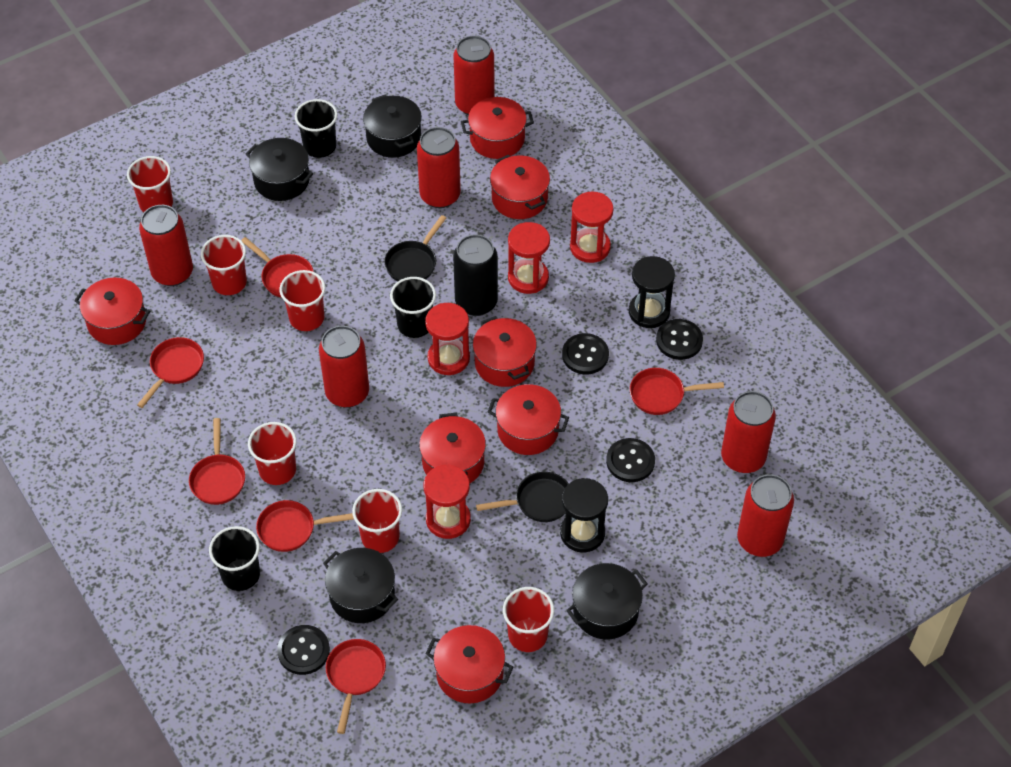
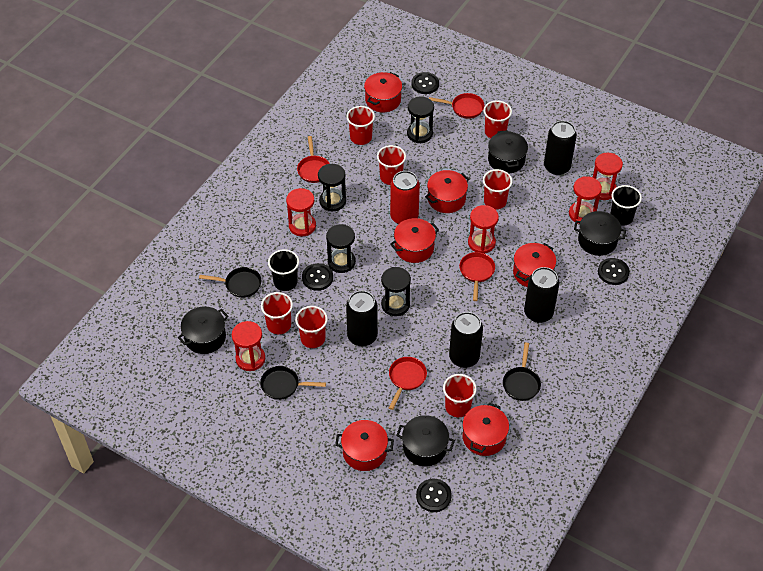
black can: 1 -> 4
black cup: 3 -> 2
black hourglass: 2 -> 4
black pan: 2 -> 3
red can: 6 -> 1
red cup: 6 -> 7
red hourglass: 4 -> 5
red pan: 6 -> 4
red pot: 7 -> 6

